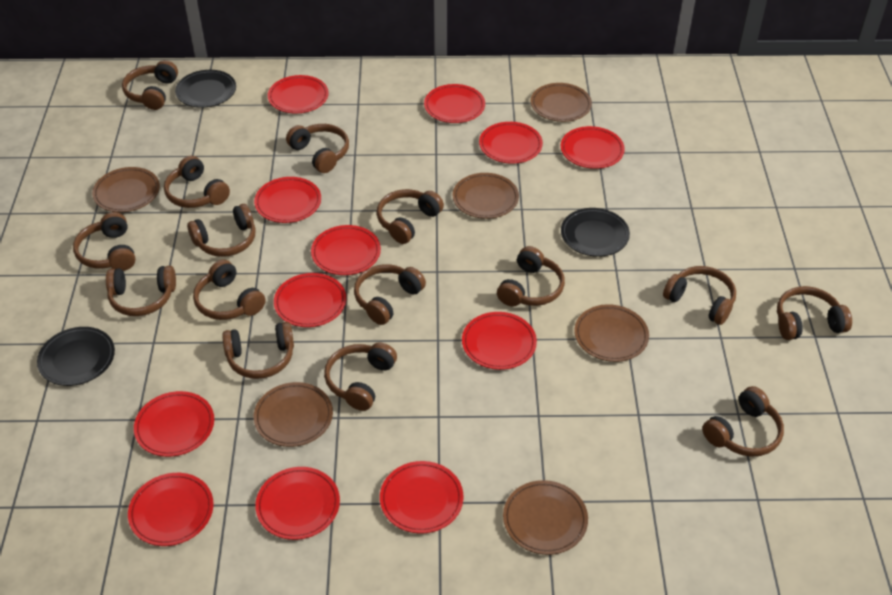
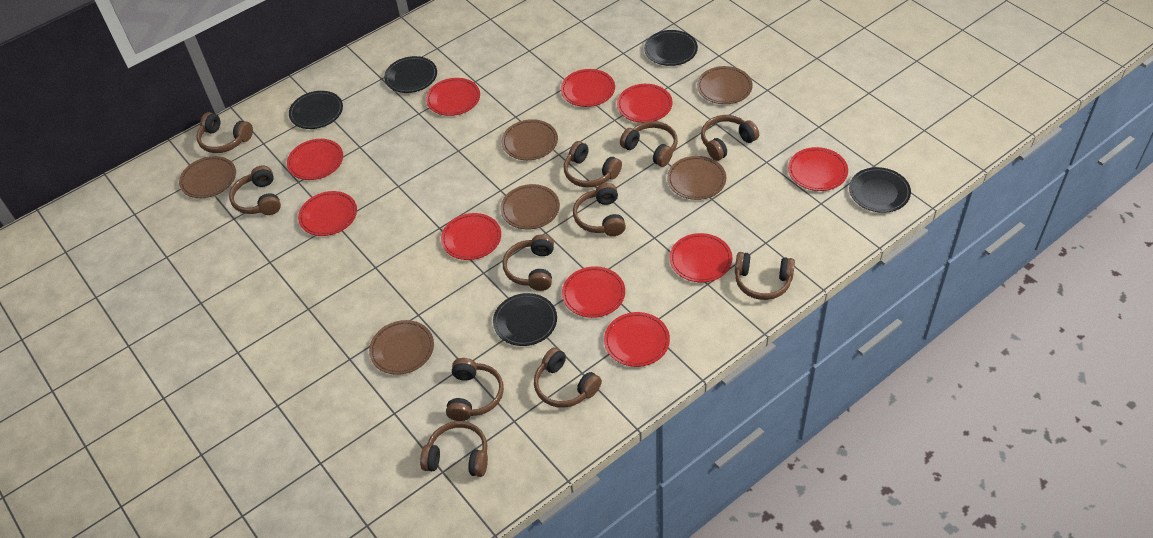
black plate: 3 -> 5
brown headphones: 15 -> 11
red plate: 12 -> 10

